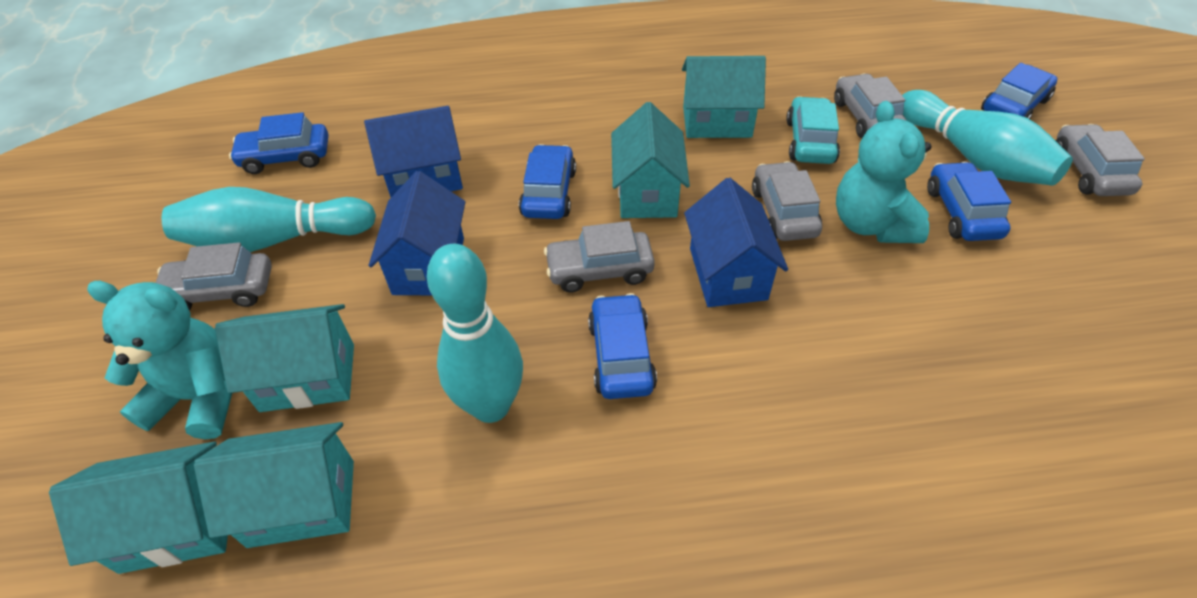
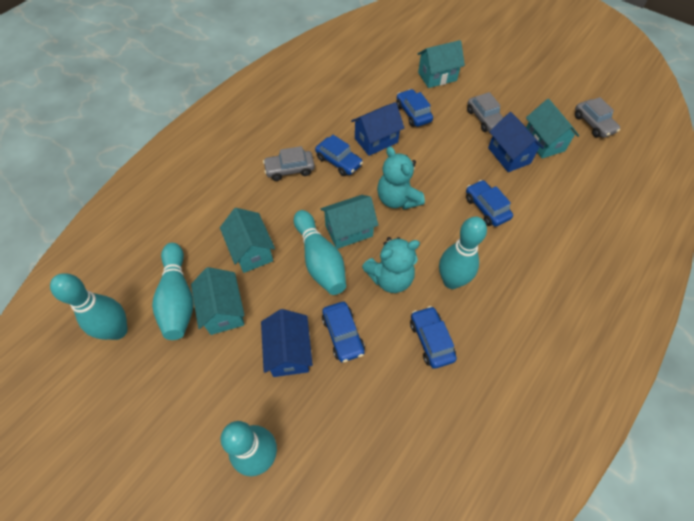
grey car: 5 -> 3
turquoise bowling pin: 3 -> 5
turquoise car: 1 -> 0

